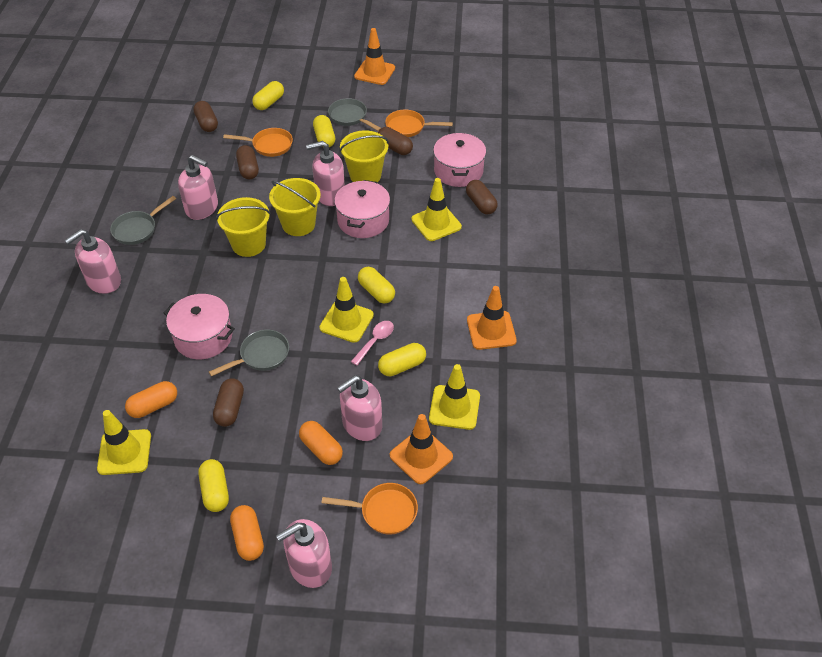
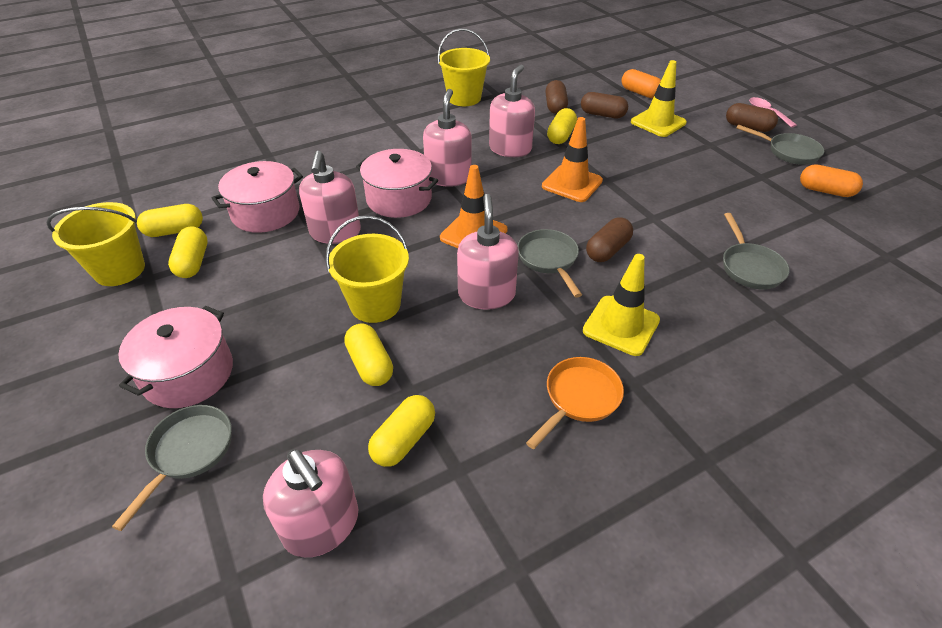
brown capsule: 5 -> 4
grey pan: 3 -> 4
orange capsule: 3 -> 2
orange pan: 3 -> 1
orange traffic cone: 3 -> 2
yellow traffic cone: 4 -> 2

